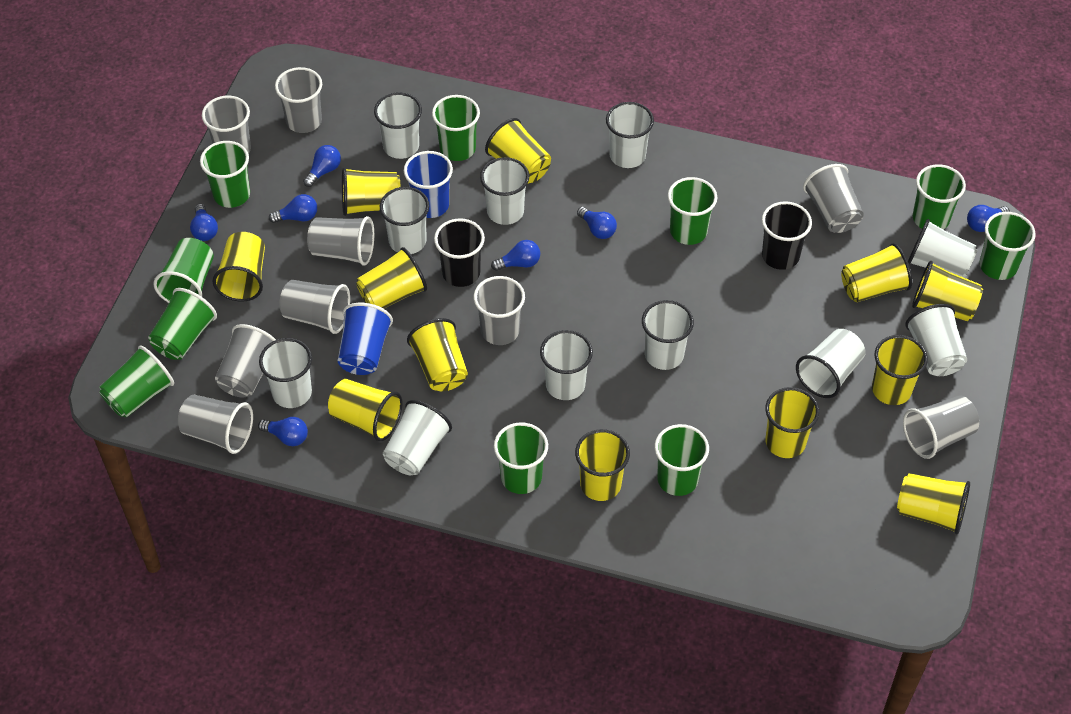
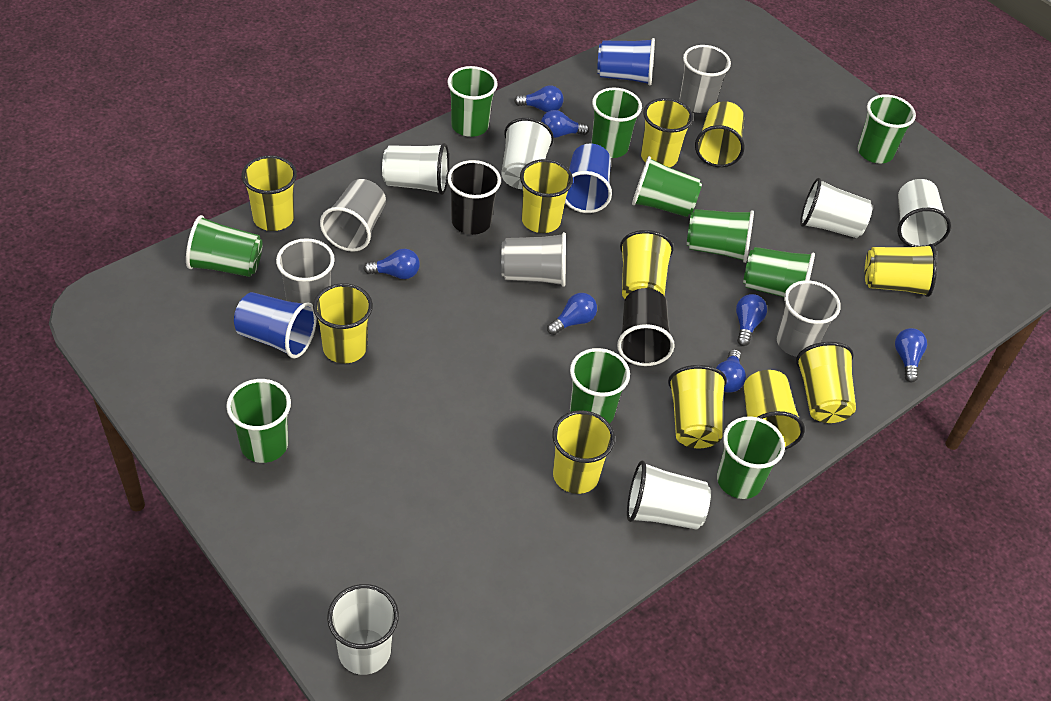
blue cup: 2 -> 3
grey cup: 9 -> 5
white cup: 11 -> 6
yellow cup: 12 -> 11

